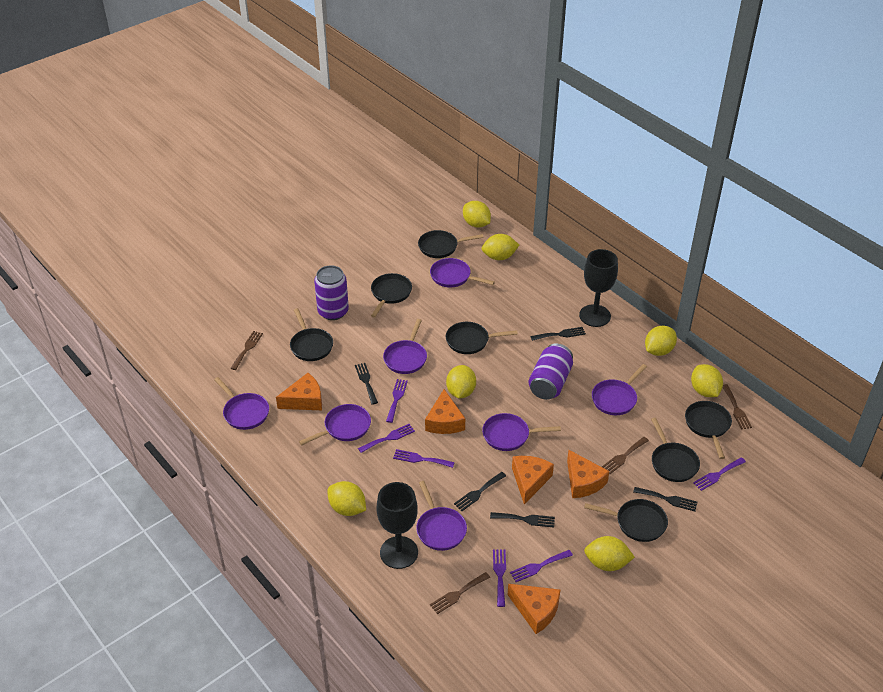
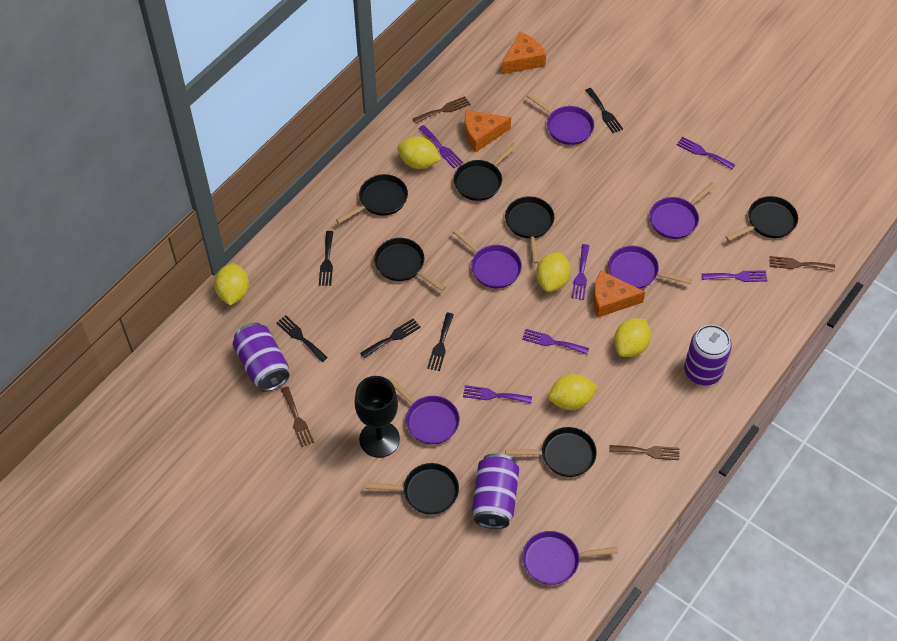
black goblet: 2 -> 1
orange cheese: 5 -> 3
purple can: 2 -> 3
purple pan: 7 -> 6
yellow lemon: 7 -> 5

